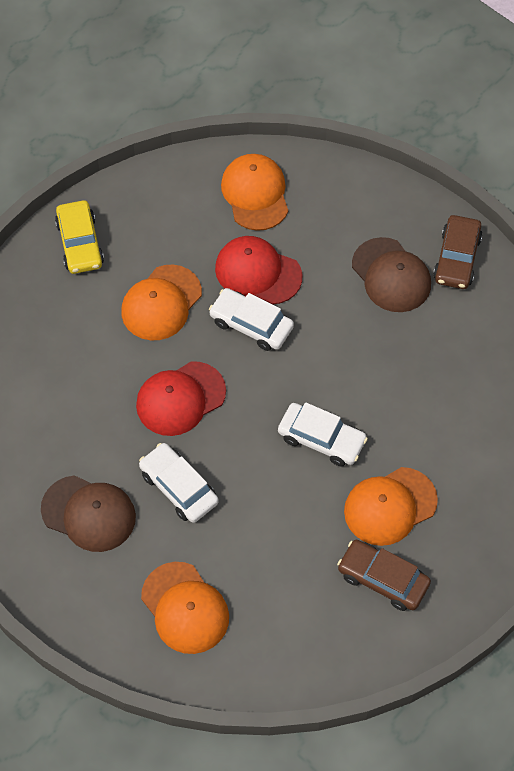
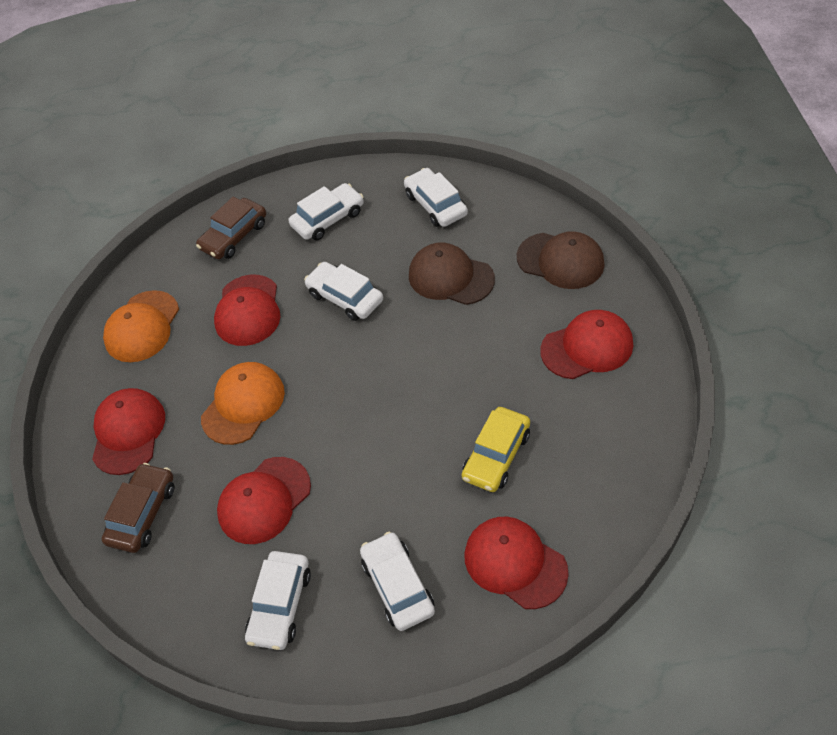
orange cap: 4 -> 2
red cap: 2 -> 5
white car: 3 -> 5

